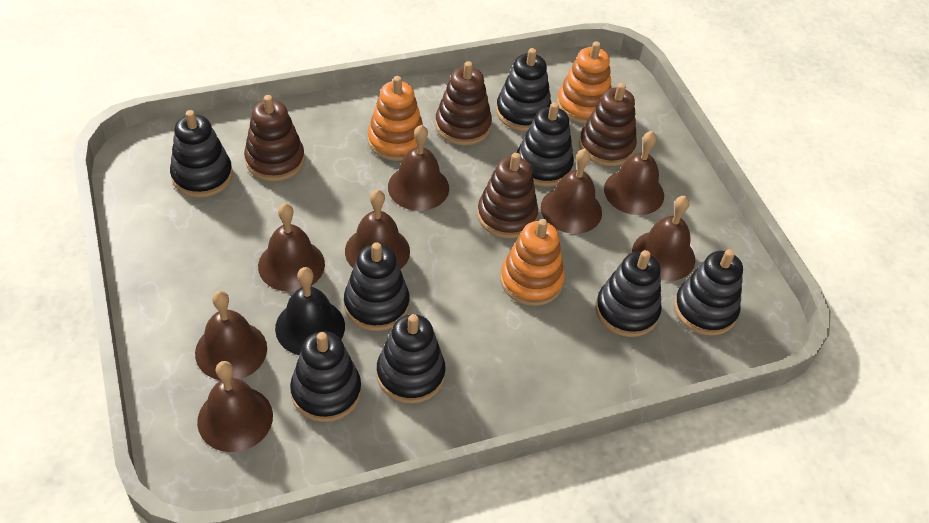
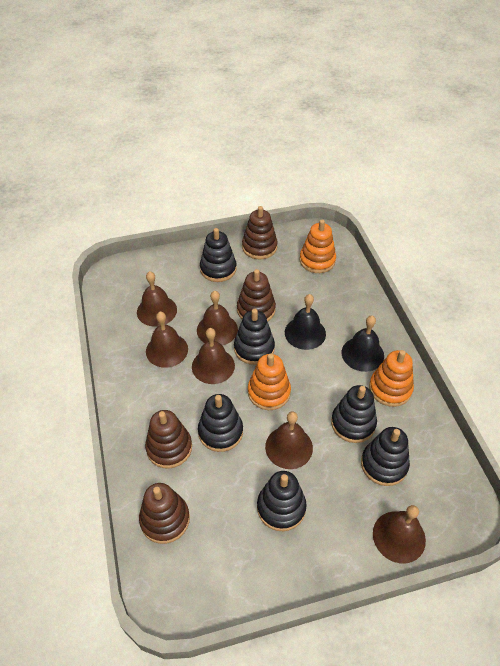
black bell: 1 -> 2
black stacking toy: 8 -> 6
brown bell: 8 -> 6

